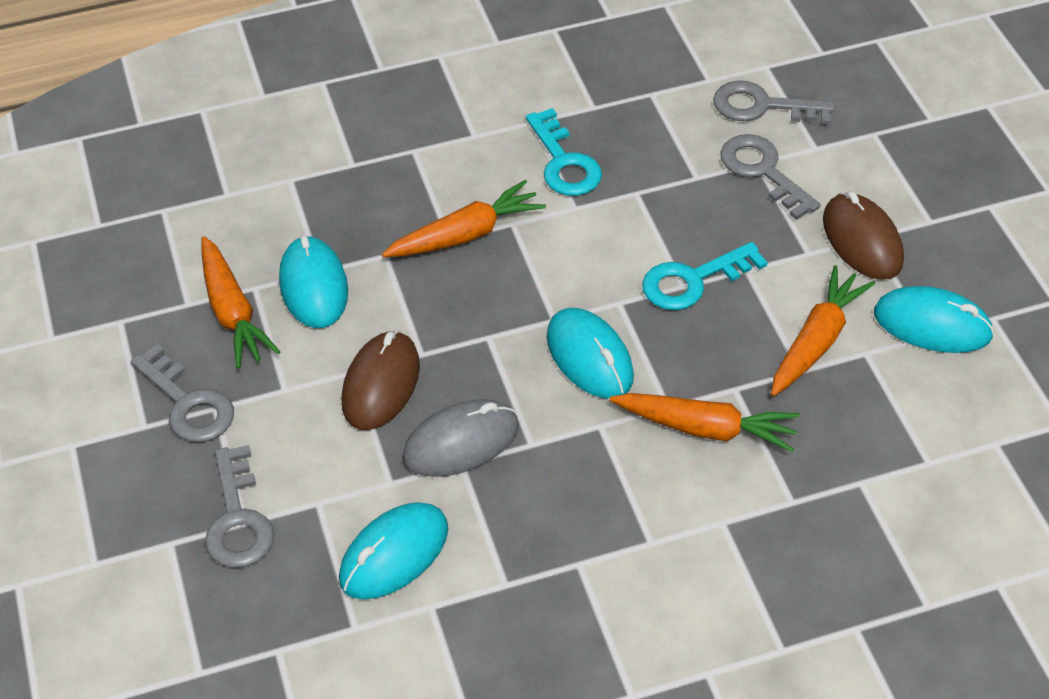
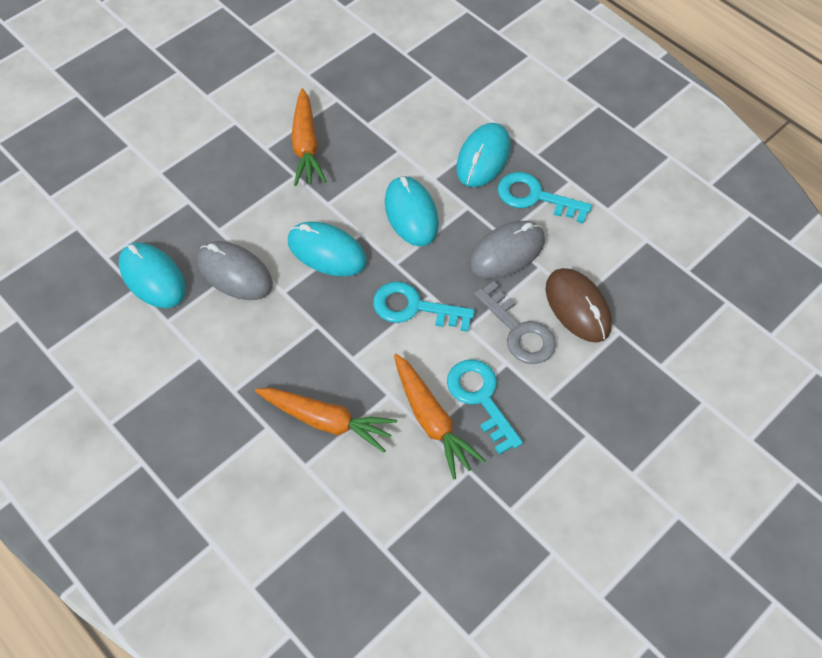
brown mouse: 2 -> 1
grey key: 4 -> 1
grey mouse: 1 -> 2
orange carrot: 4 -> 3
turquoise key: 2 -> 3

